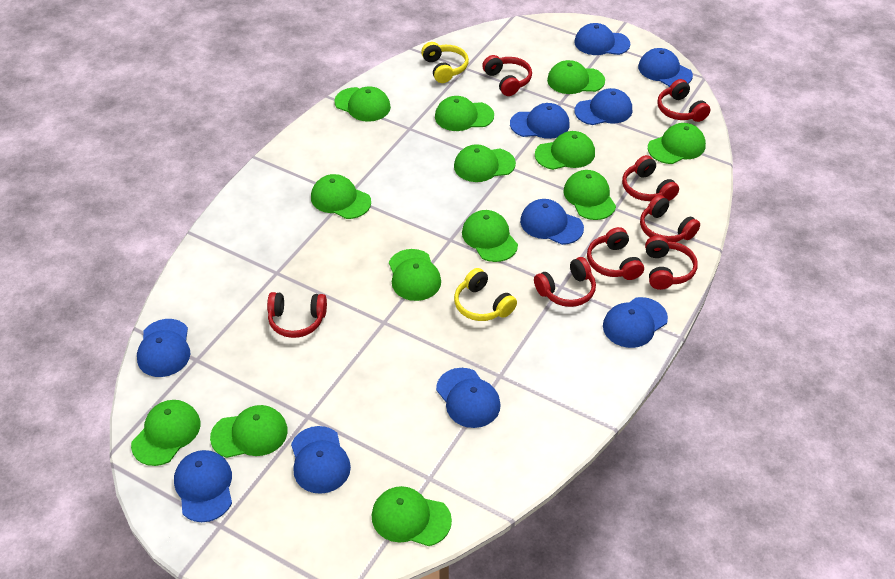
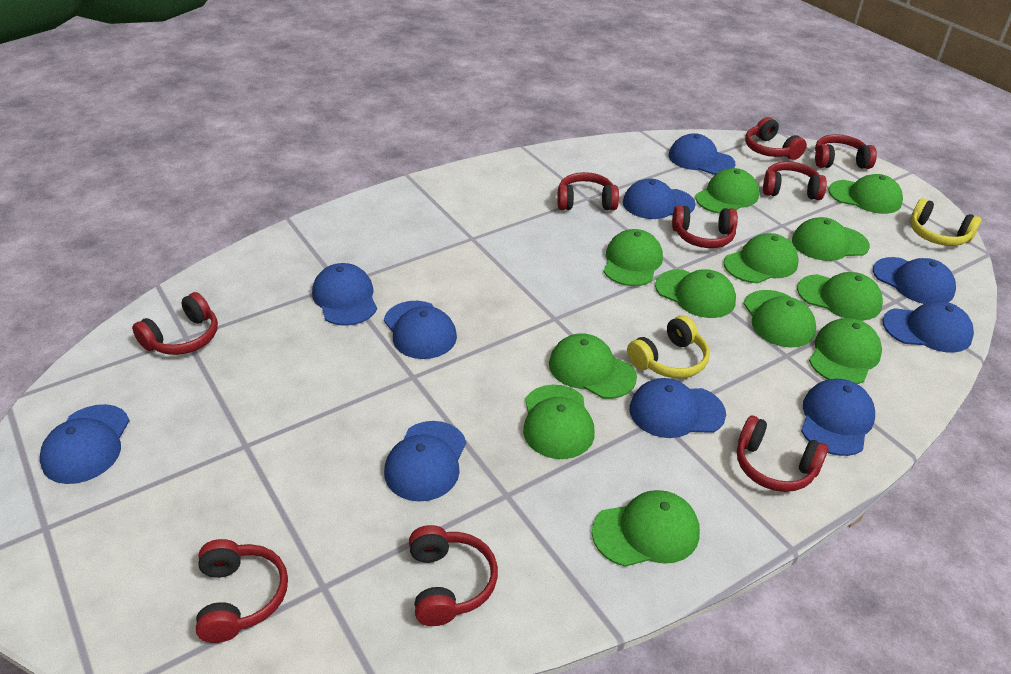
green cap: 13 -> 12
red headphones: 8 -> 9

